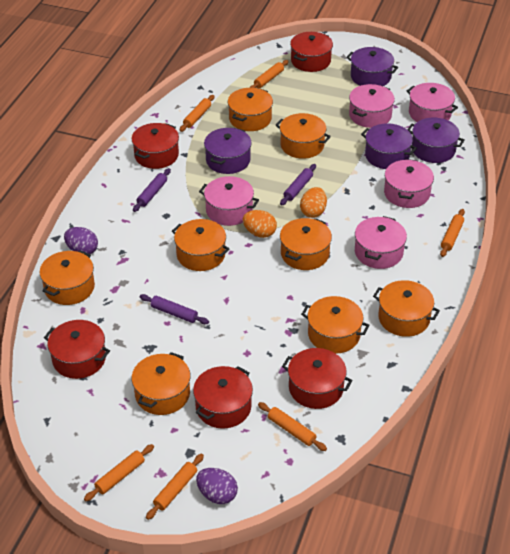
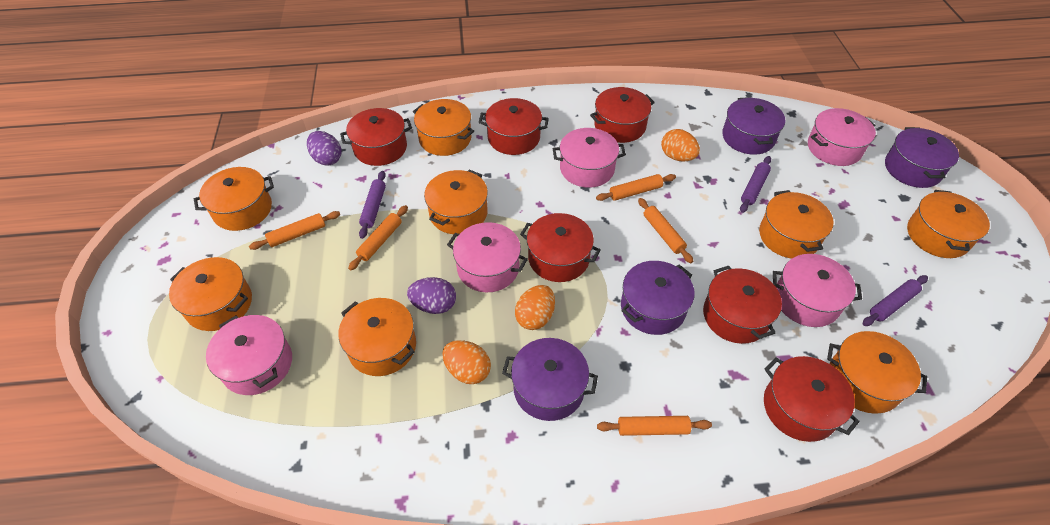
orange egg: 2 -> 3
orange rolling pin: 6 -> 5
red pot: 5 -> 6

